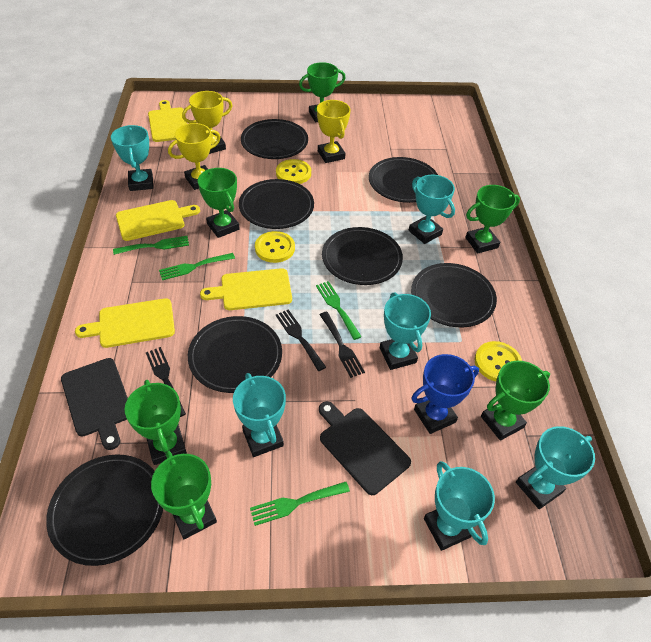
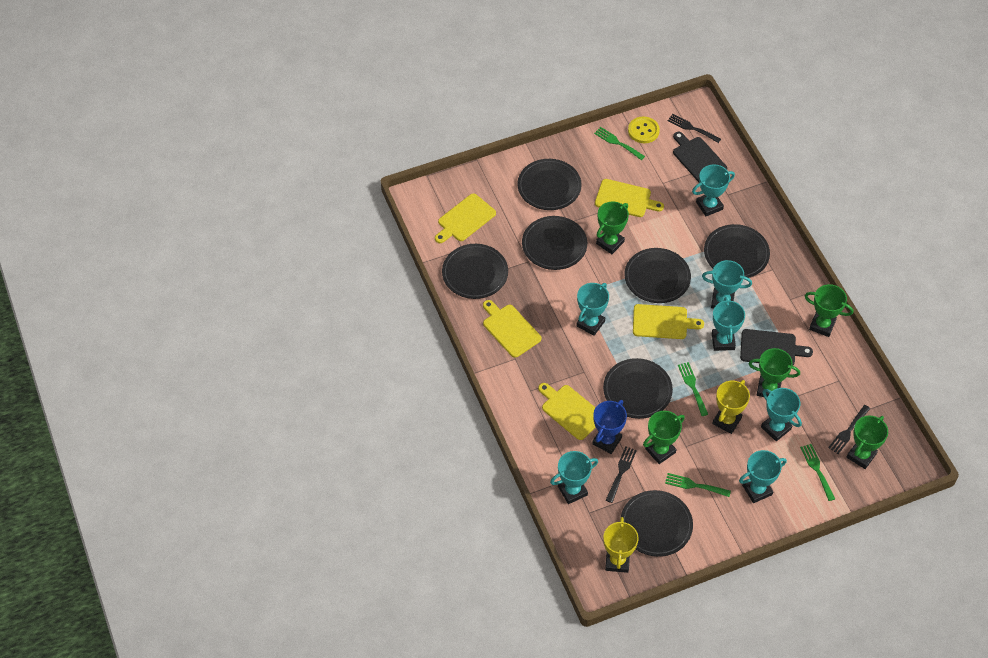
green trophy: 6 -> 5
turquoise trophy: 6 -> 7
yellow button: 3 -> 1
yellow cutting board: 4 -> 5
yellow trophy: 3 -> 2

